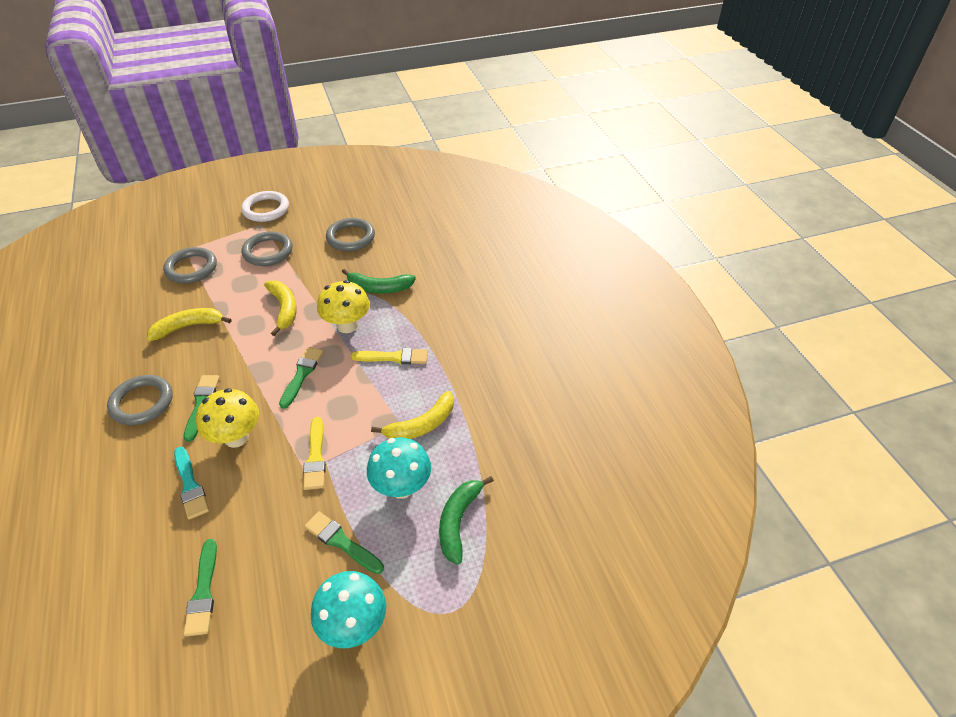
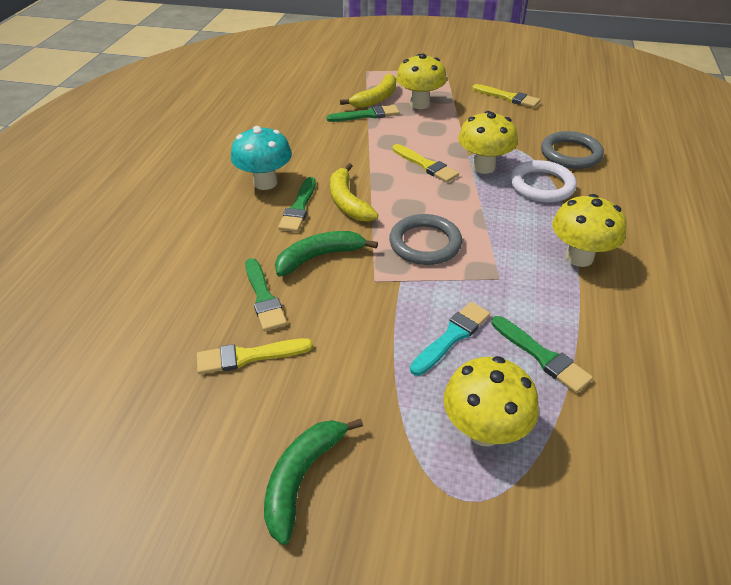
grey ring: 4 -> 2
turquoise mushroom: 2 -> 1
yellow banana: 3 -> 2
yellow brush: 2 -> 3
yellow mushroom: 2 -> 4

